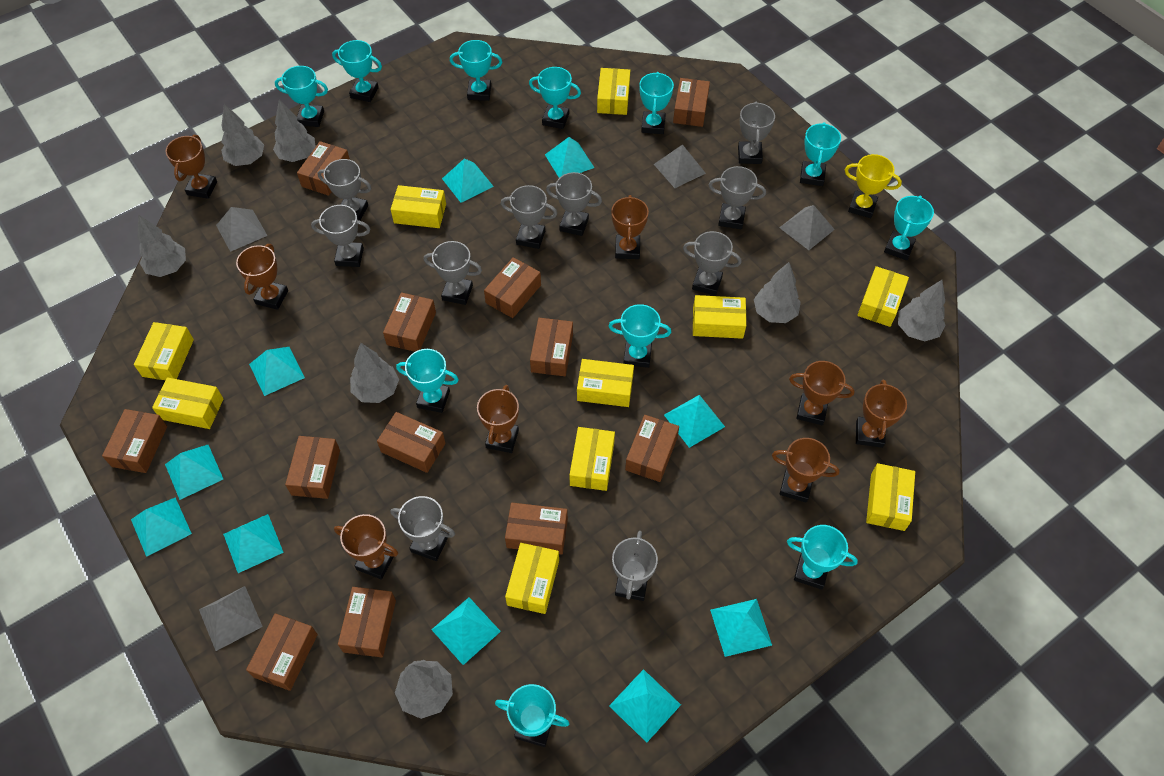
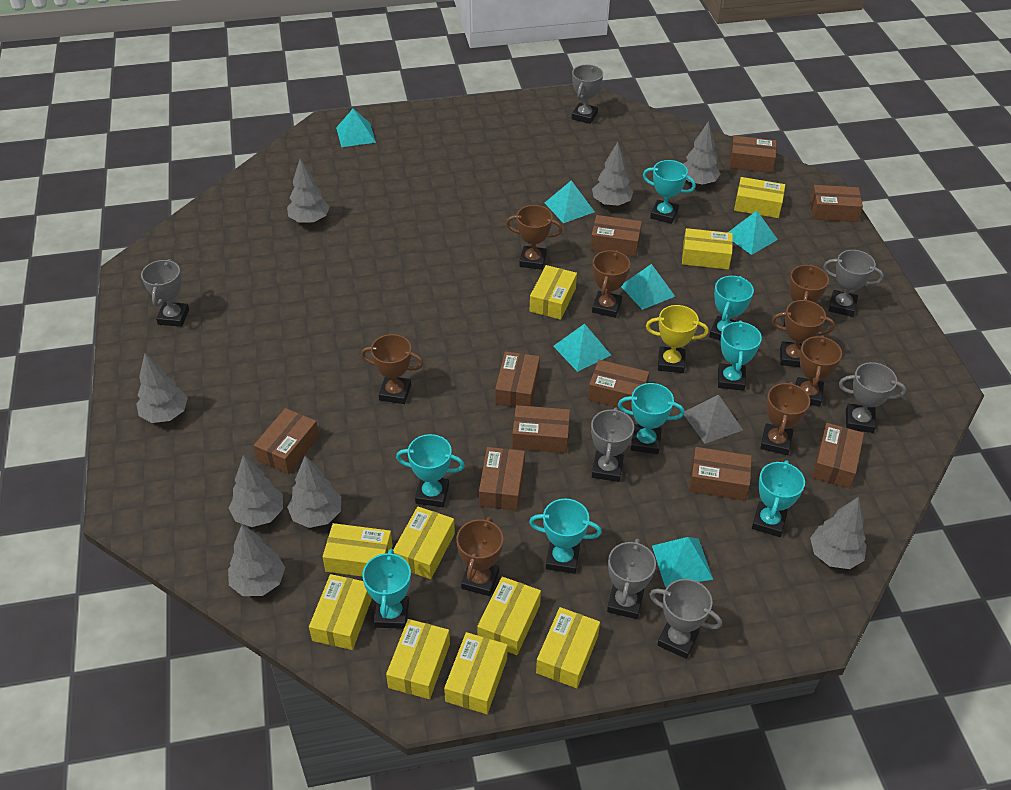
brown box: 12 -> 10
grey pyramid: 4 -> 1
grey tree: 7 -> 8
grey trophy: 10 -> 7
turquoise pyramid: 10 -> 6
turquoise trophy: 11 -> 8

